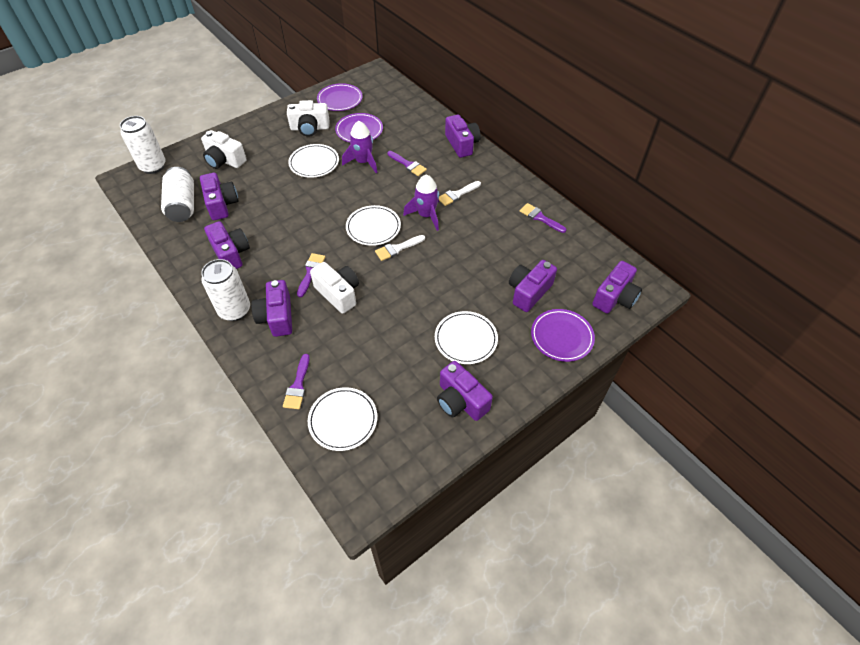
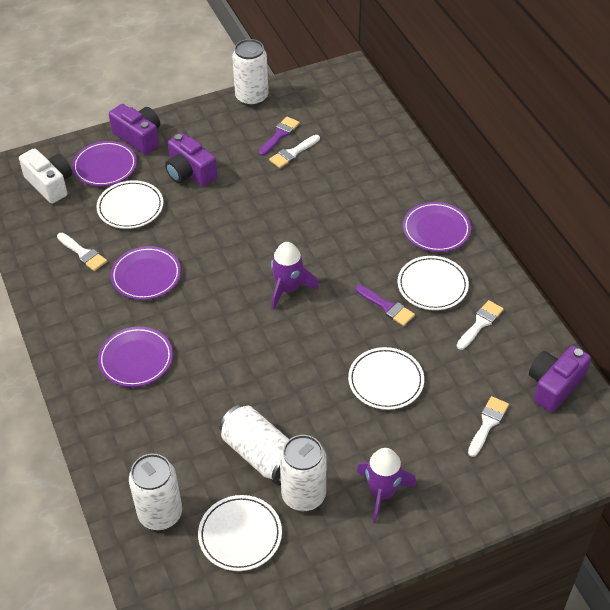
purple brush: 4 -> 2
purple camera: 7 -> 3
purple plate: 3 -> 4
white brush: 2 -> 4
white camera: 3 -> 1
white can: 3 -> 4

